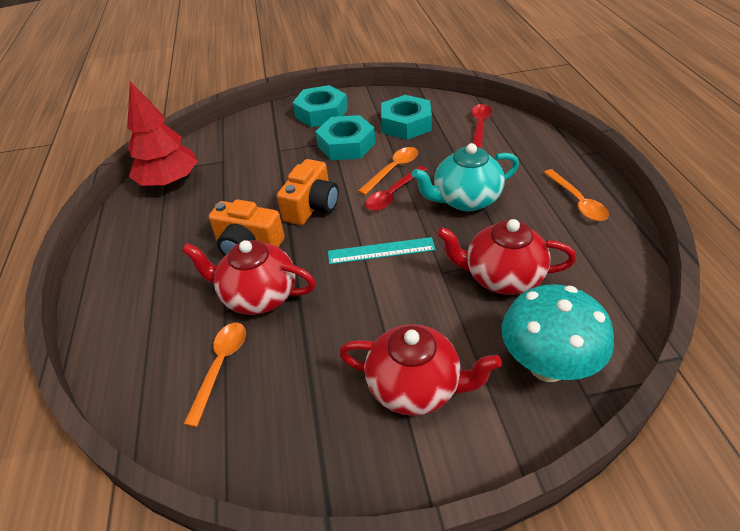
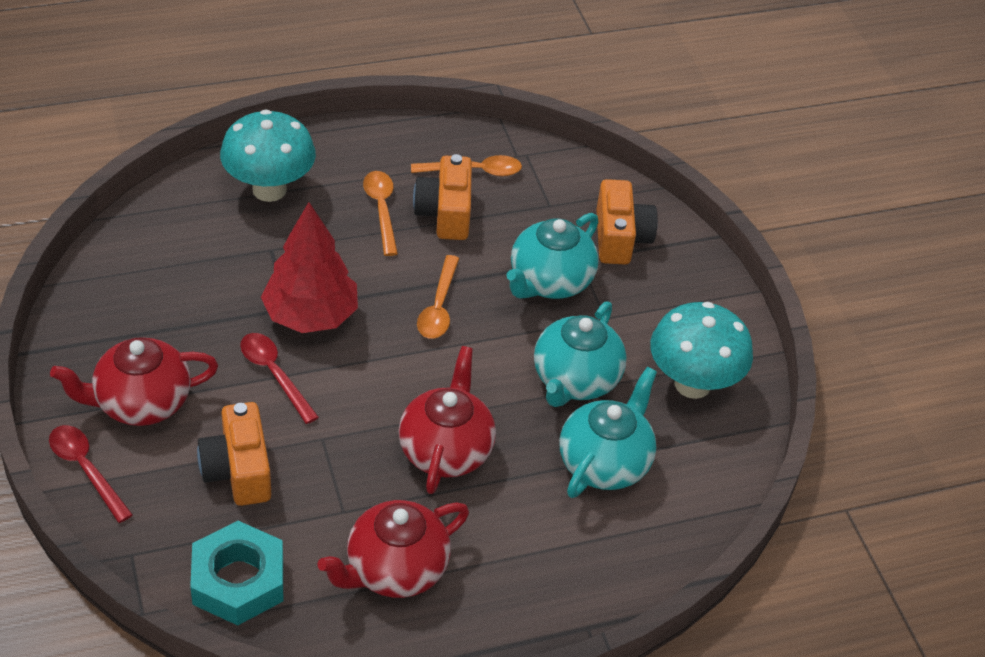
orange camera: 2 -> 3
turquoise mushroom: 1 -> 2
turquoise nut: 3 -> 1
turquoise ruler: 1 -> 0
turquoise teapot: 1 -> 3

